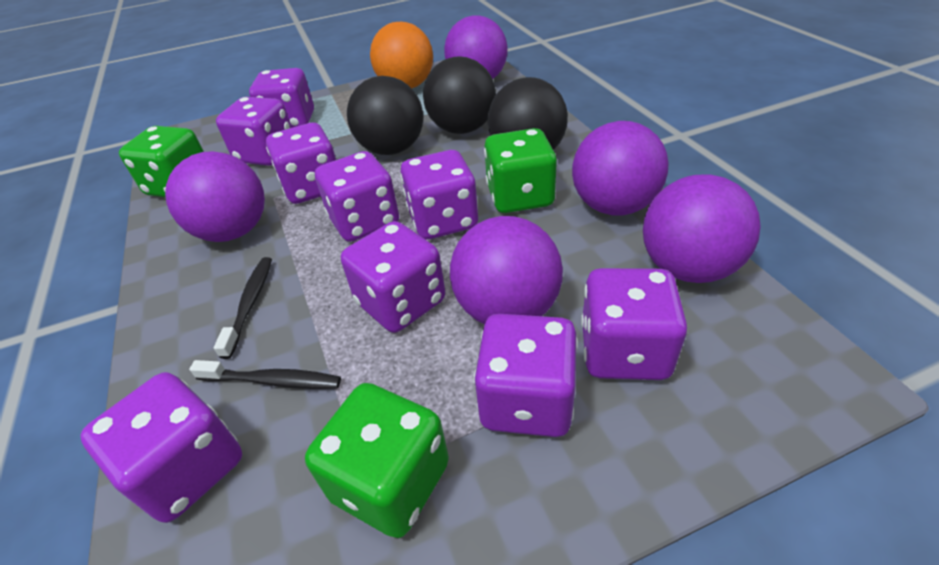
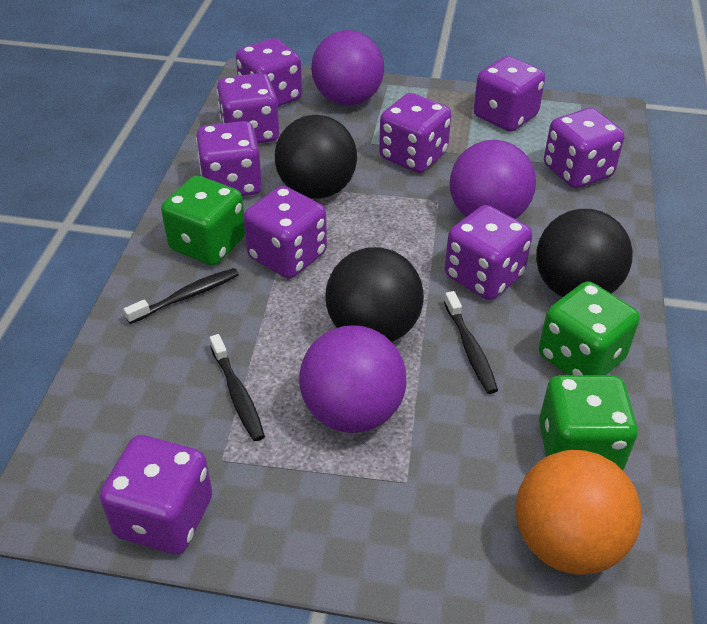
black toothbrush: 2 -> 3
purple ball: 5 -> 3

